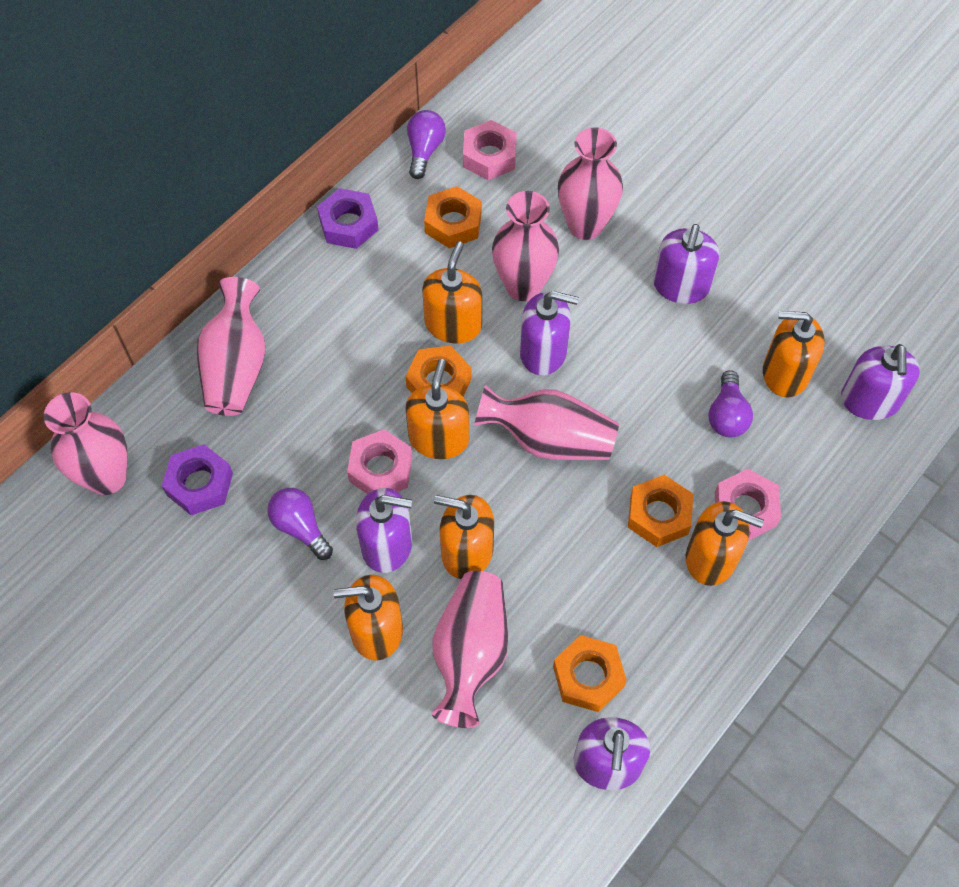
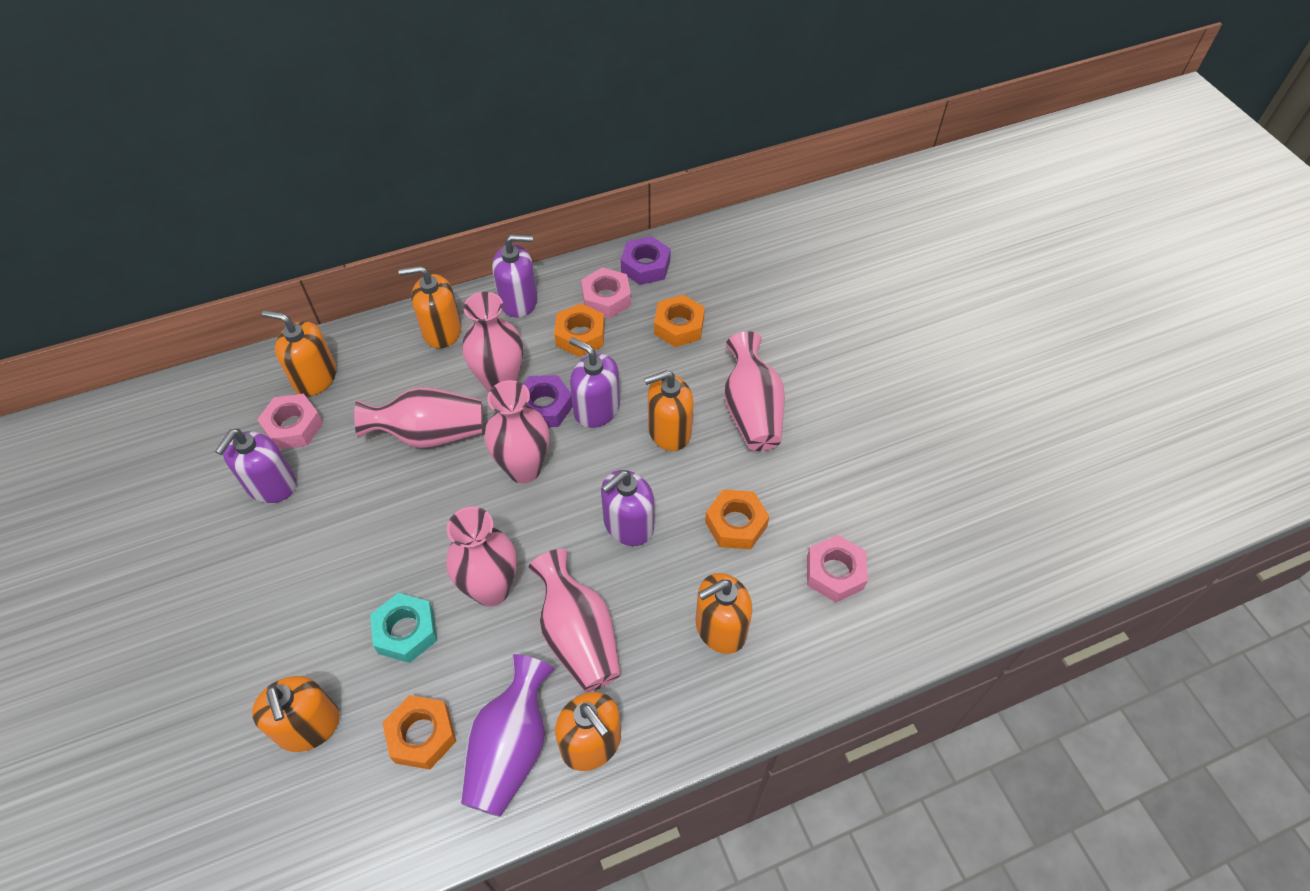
purple light bulb: 3 -> 0
purple soap dispenser: 5 -> 4
purple vase: 0 -> 1
turquoise nut: 0 -> 1

